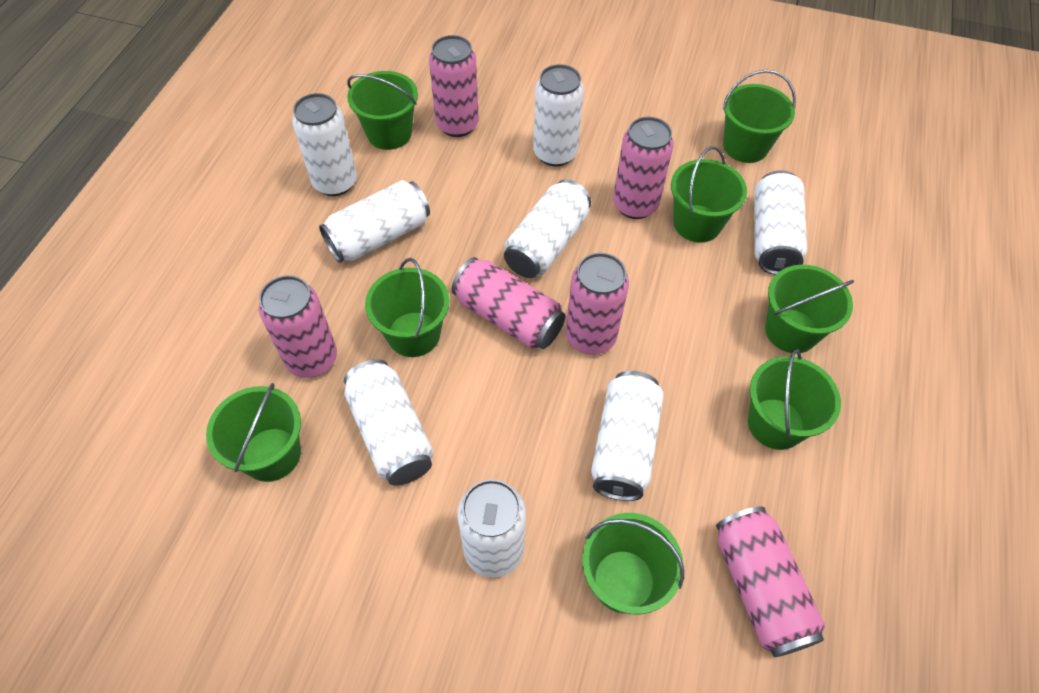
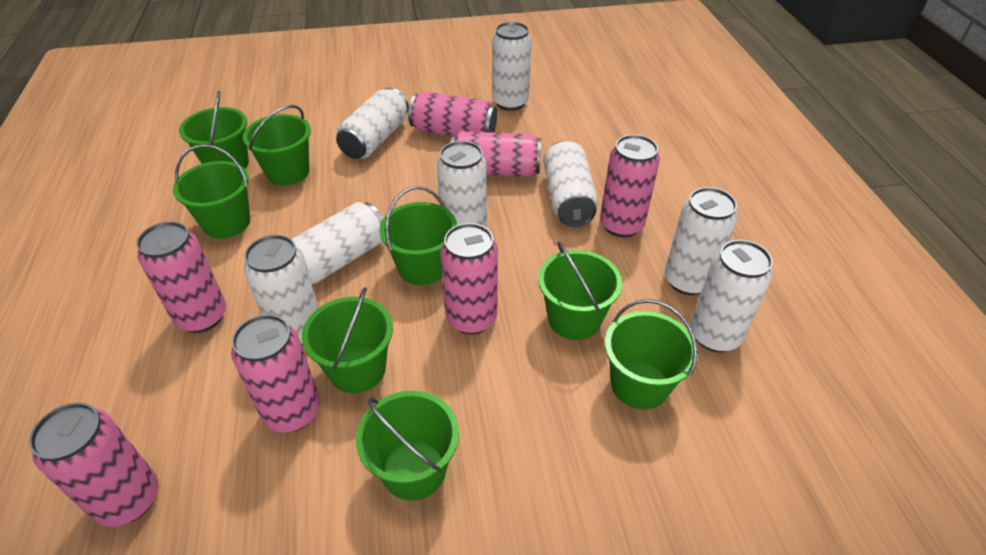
pink can: 6 -> 7

